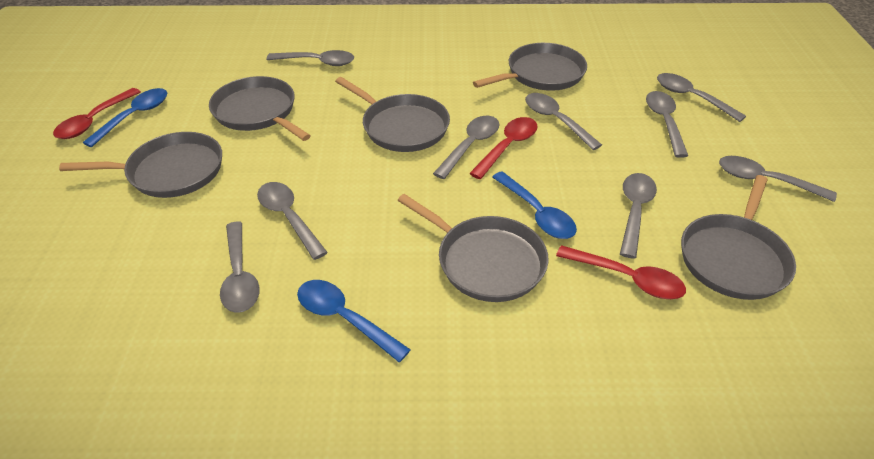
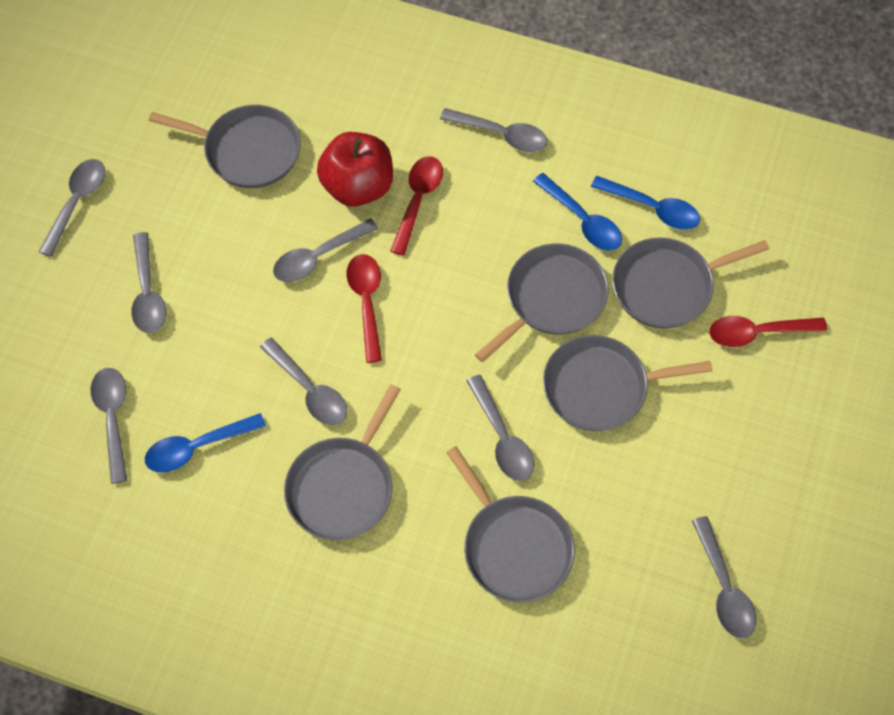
grey spoon: 9 -> 8
red apple: 0 -> 1

